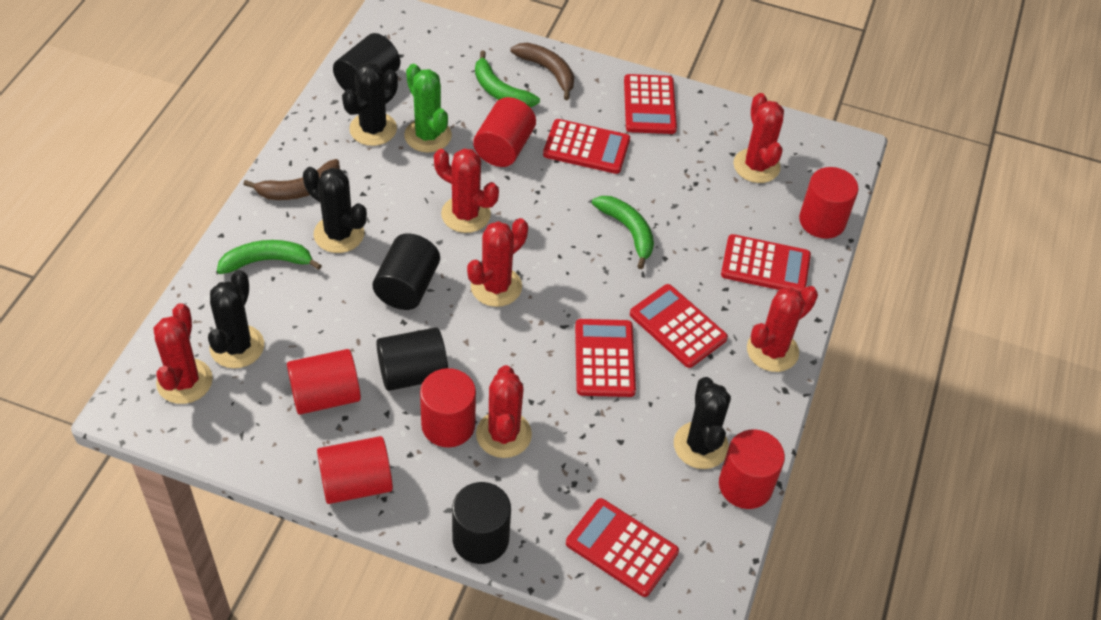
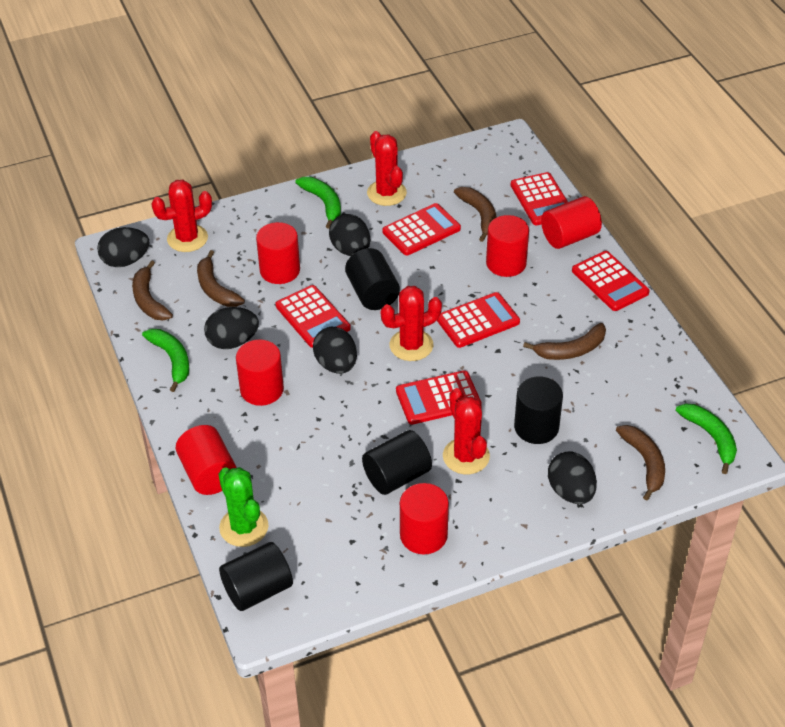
black cactus: 4 -> 0
black egg: 0 -> 5
brown banana: 2 -> 5
red cactus: 6 -> 4

